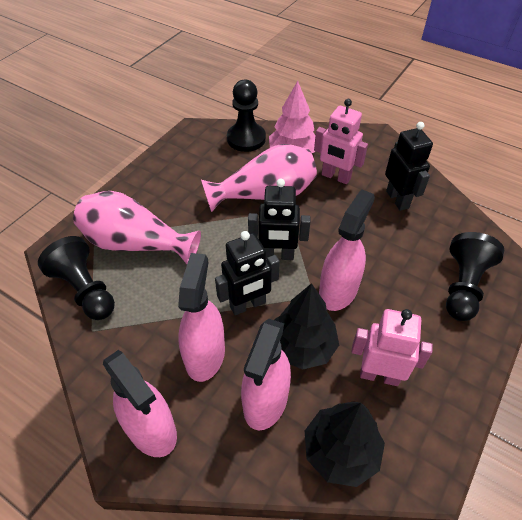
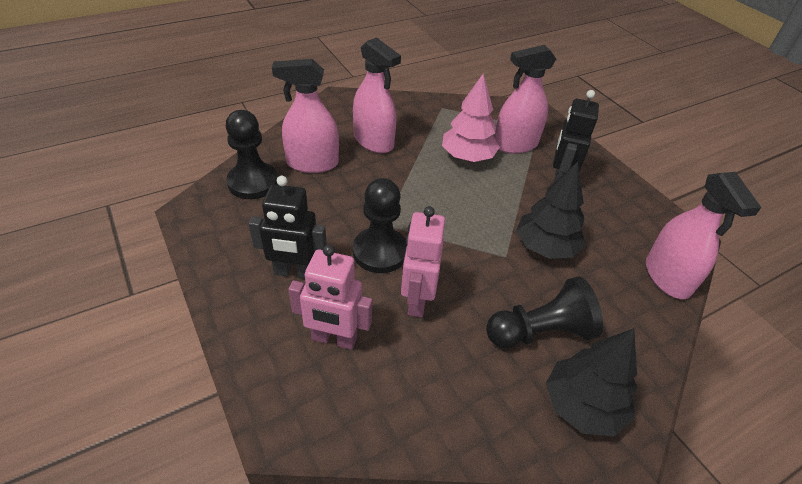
black robot: 3 -> 2
pink vase: 2 -> 0

